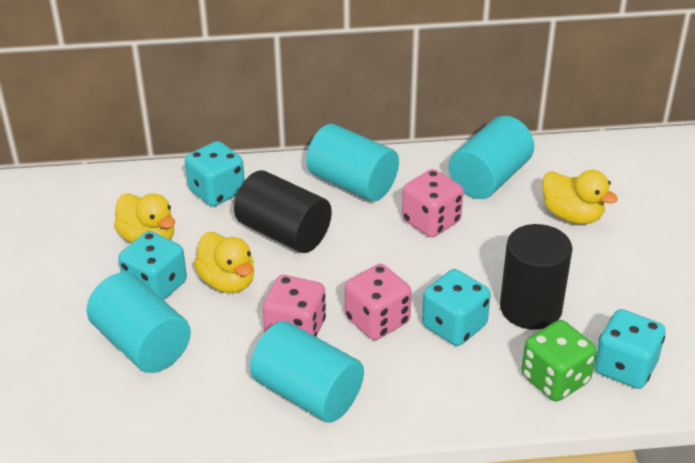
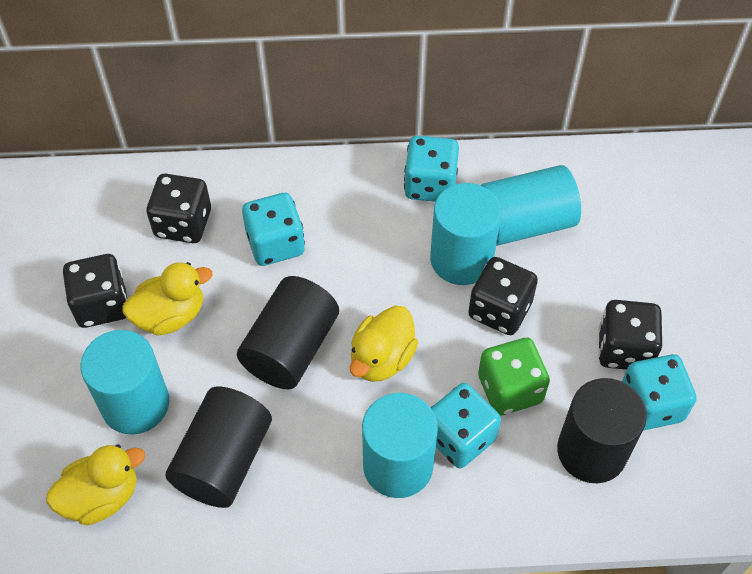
black cylinder: 2 -> 3
black dice: 0 -> 4
pink dice: 3 -> 0

